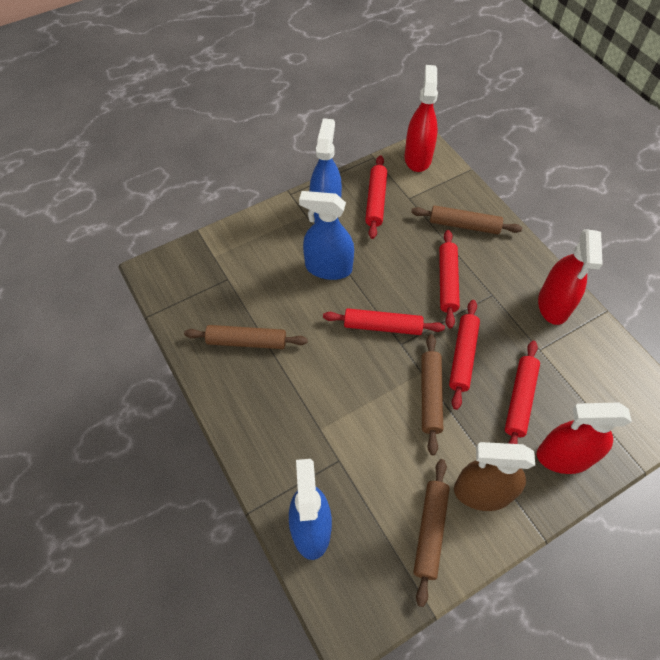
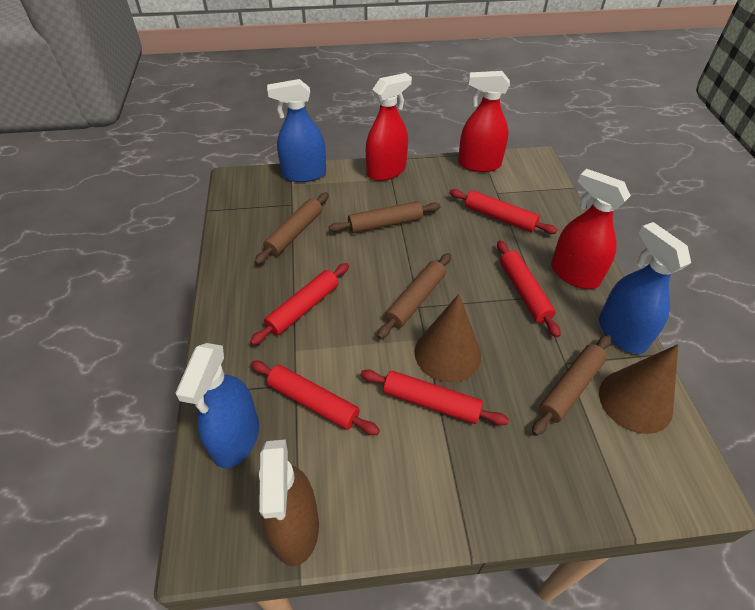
brown cone: 0 -> 2

